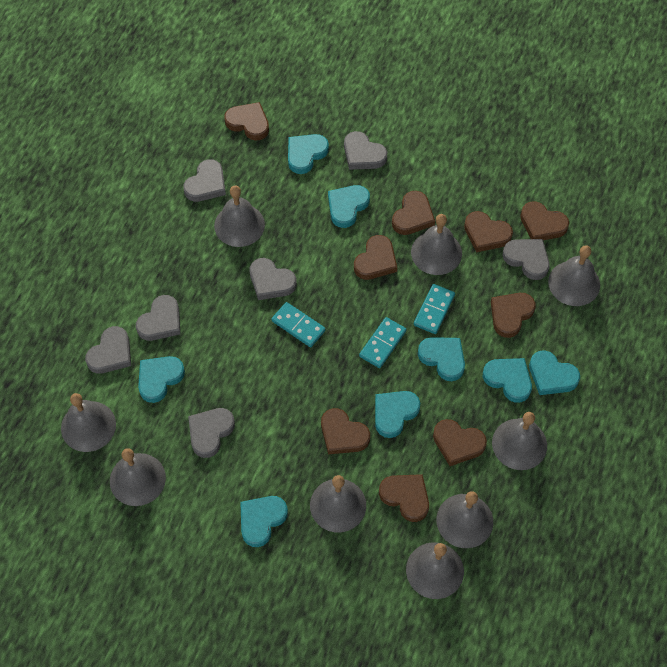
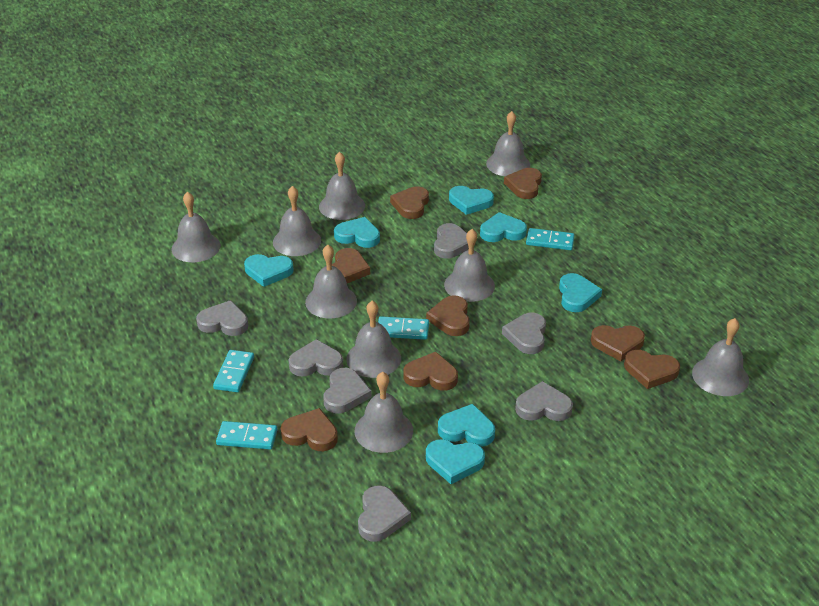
brown heart: 9 -> 8
turquoise domino: 3 -> 4
turquoise heart: 8 -> 7

